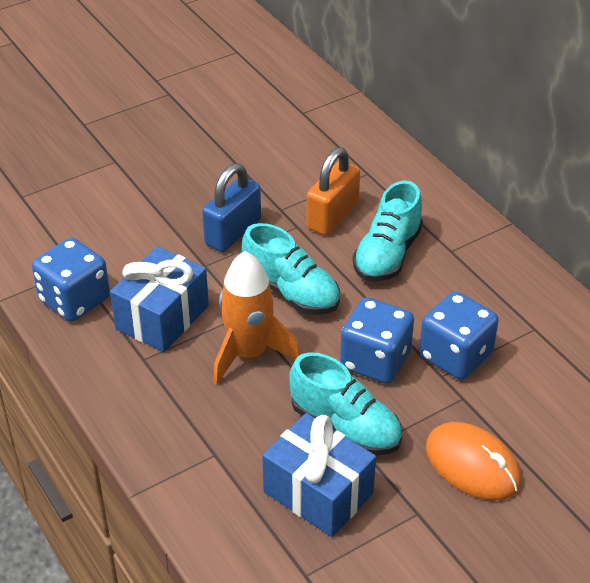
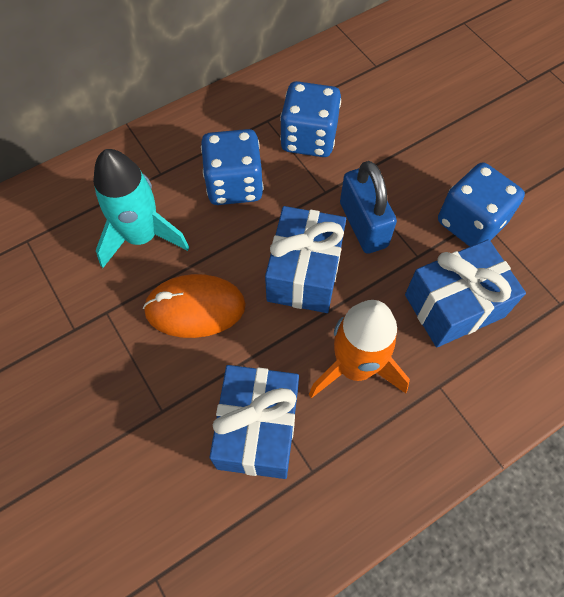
blue gift: 2 -> 3
orange padlock: 1 -> 0
turquoise rocket: 0 -> 1
turquoise shoe: 3 -> 0

